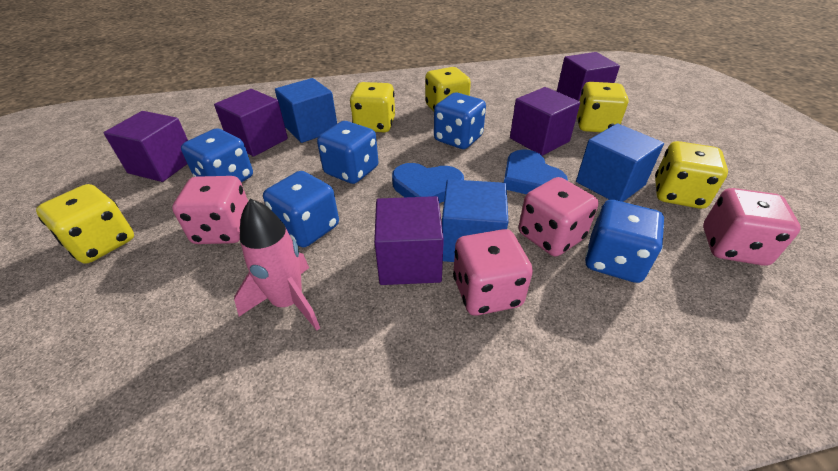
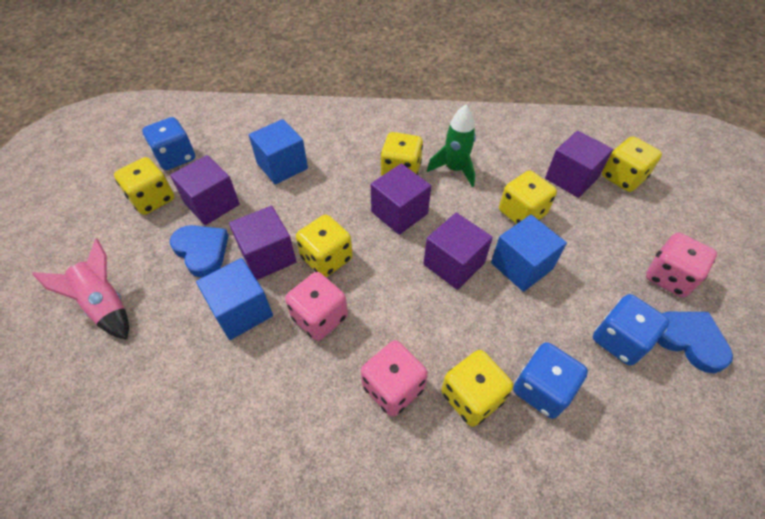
blue dice: 5 -> 3
green rocket: 0 -> 1
pink dice: 4 -> 3
yellow dice: 5 -> 6

